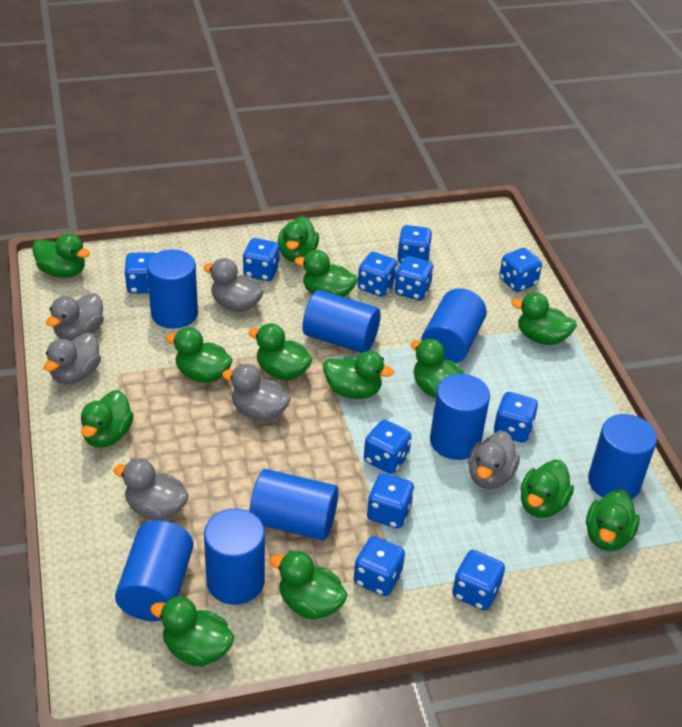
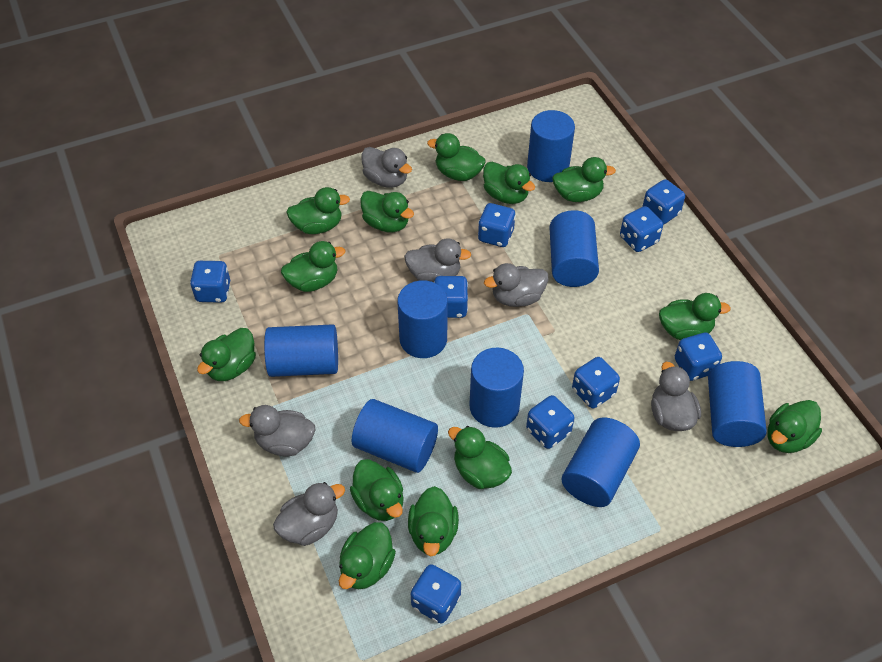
blue dice: 11 -> 9

